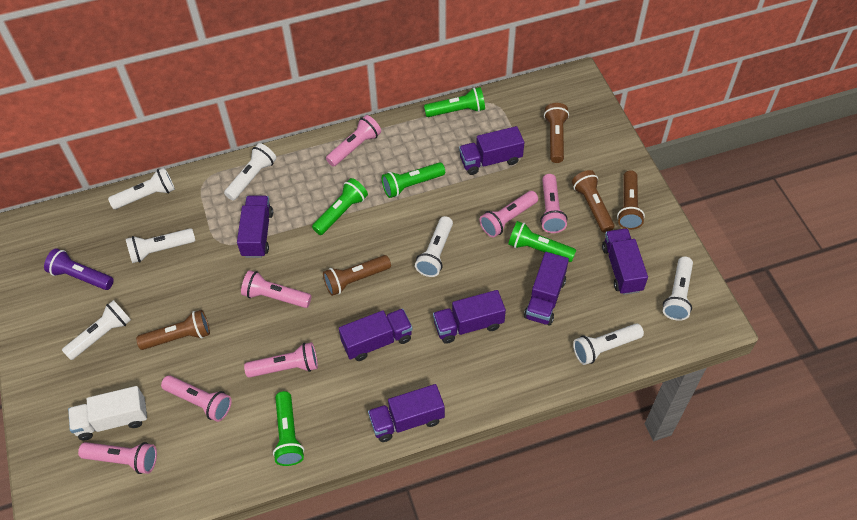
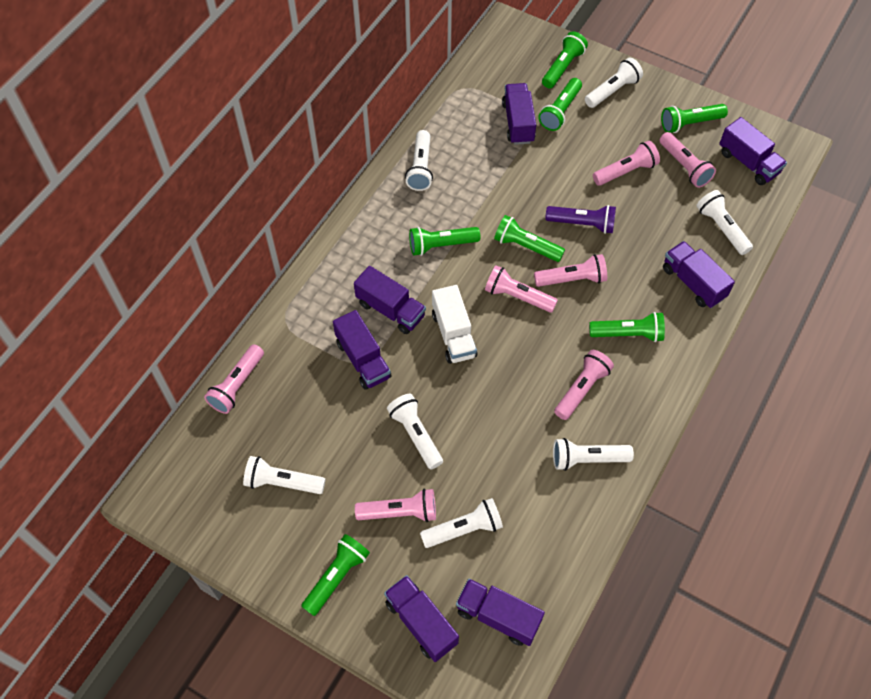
brown flashlight: 5 -> 0
green flashlight: 5 -> 7

